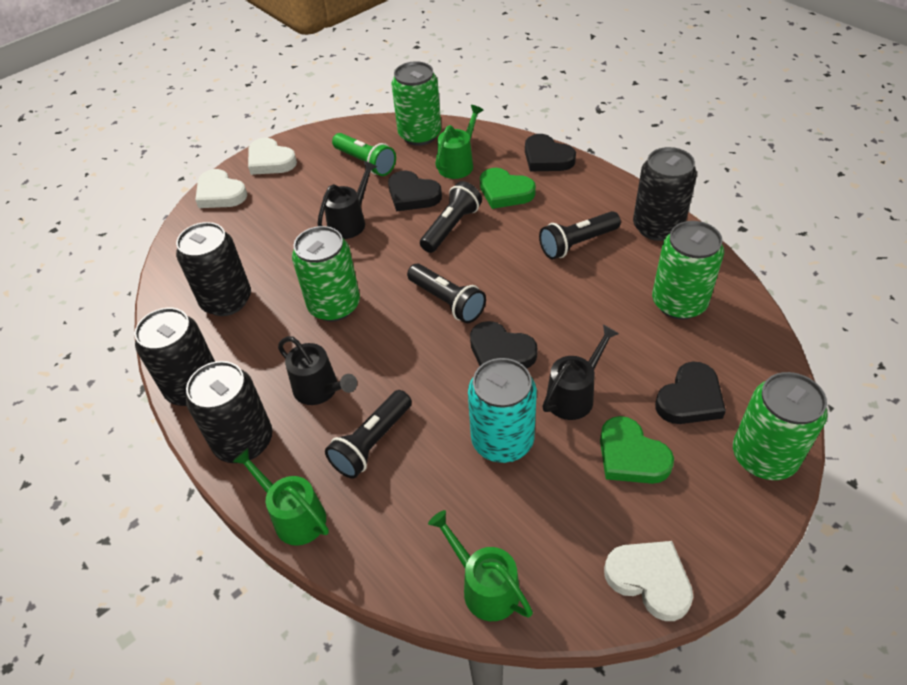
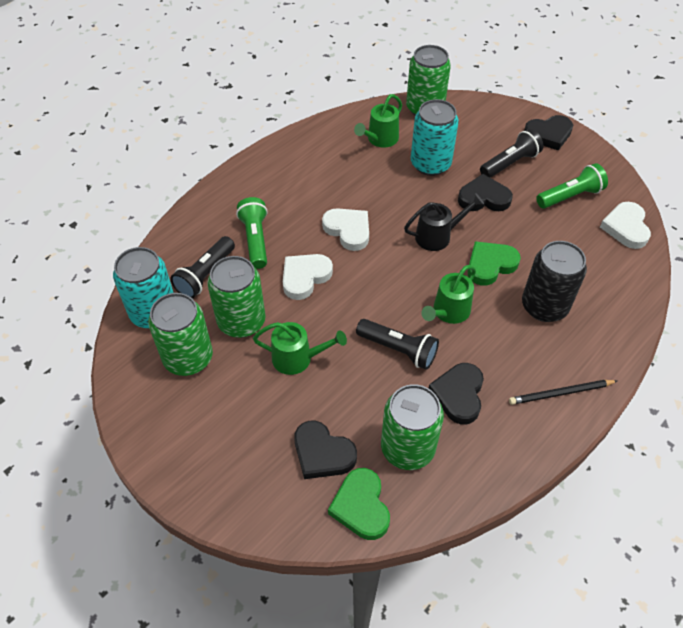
black can: 4 -> 1
black flashlight: 4 -> 3
black pencil: 0 -> 1
black watering can: 3 -> 1
green flashlight: 1 -> 2
turquoise can: 1 -> 2

